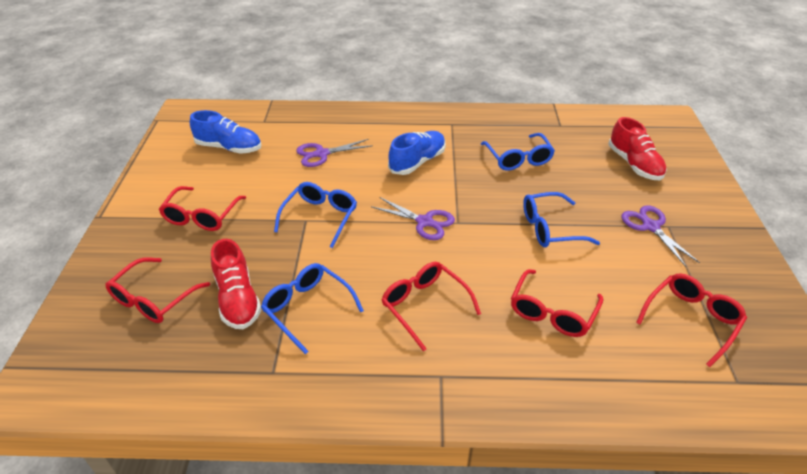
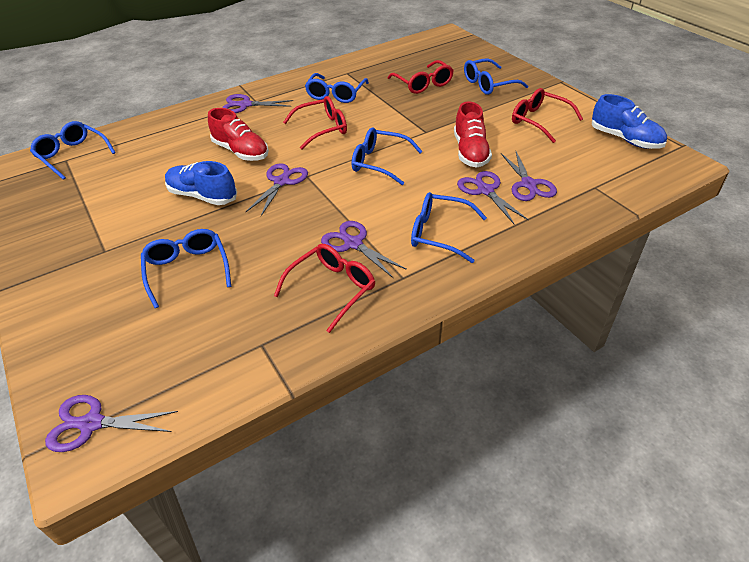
blue glasses: 4 -> 6
purple scissors: 3 -> 6
red glasses: 5 -> 4

